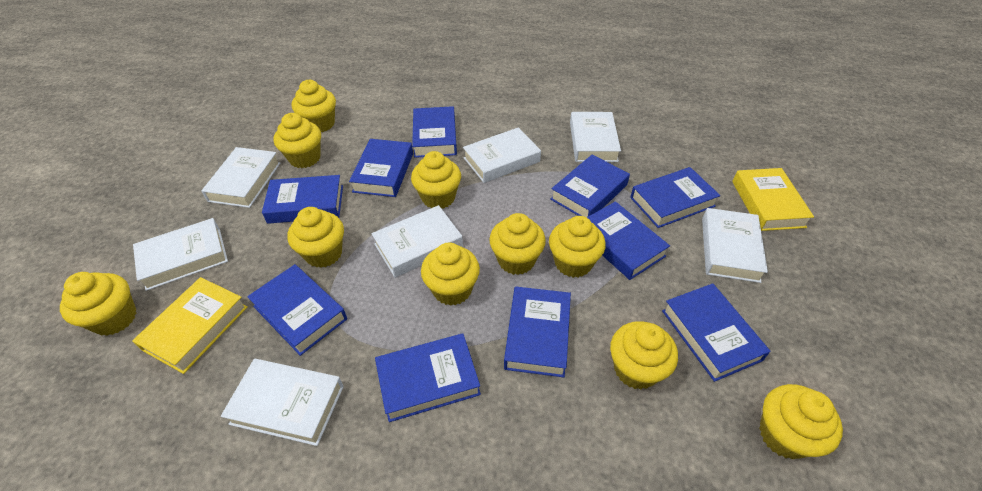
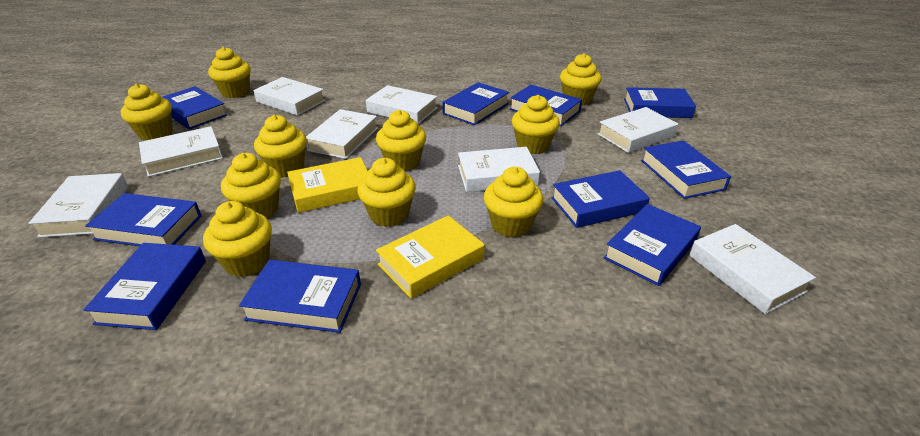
white book: 7 -> 8

